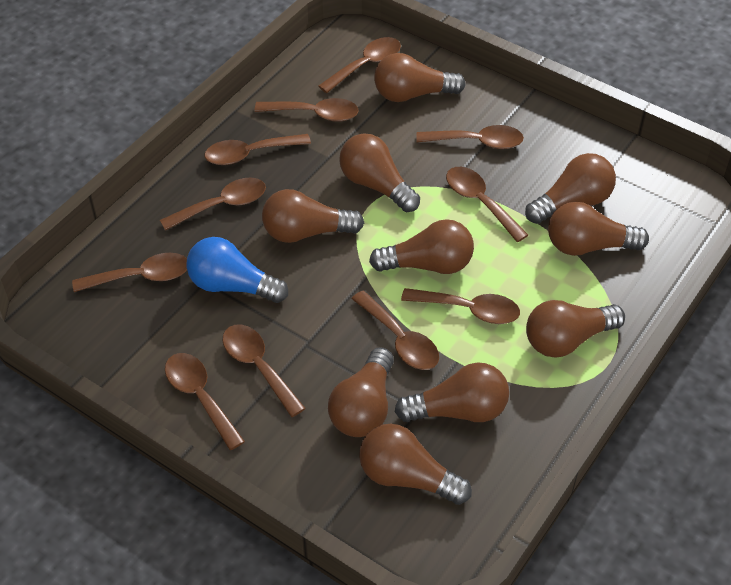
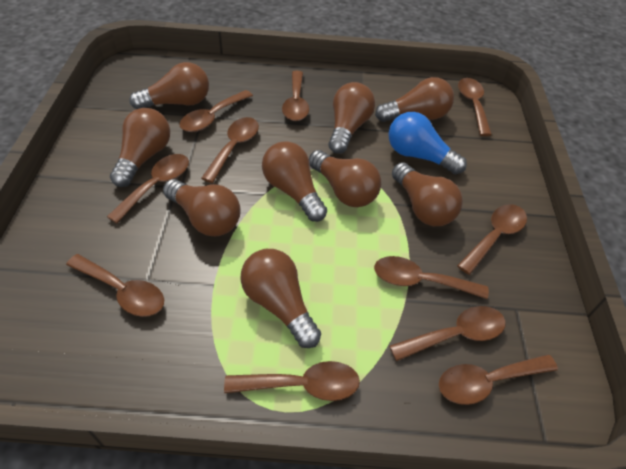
brown light bulb: 10 -> 9

